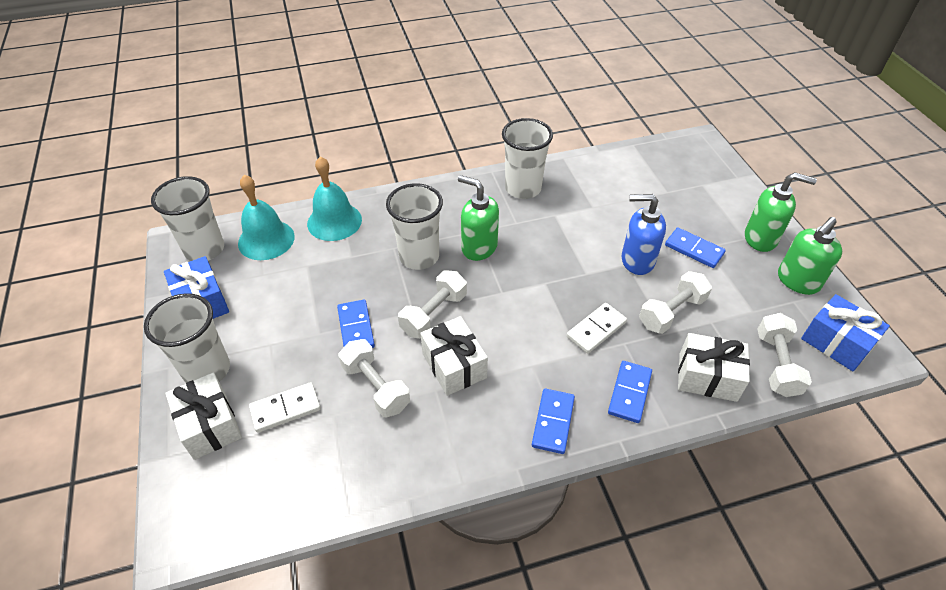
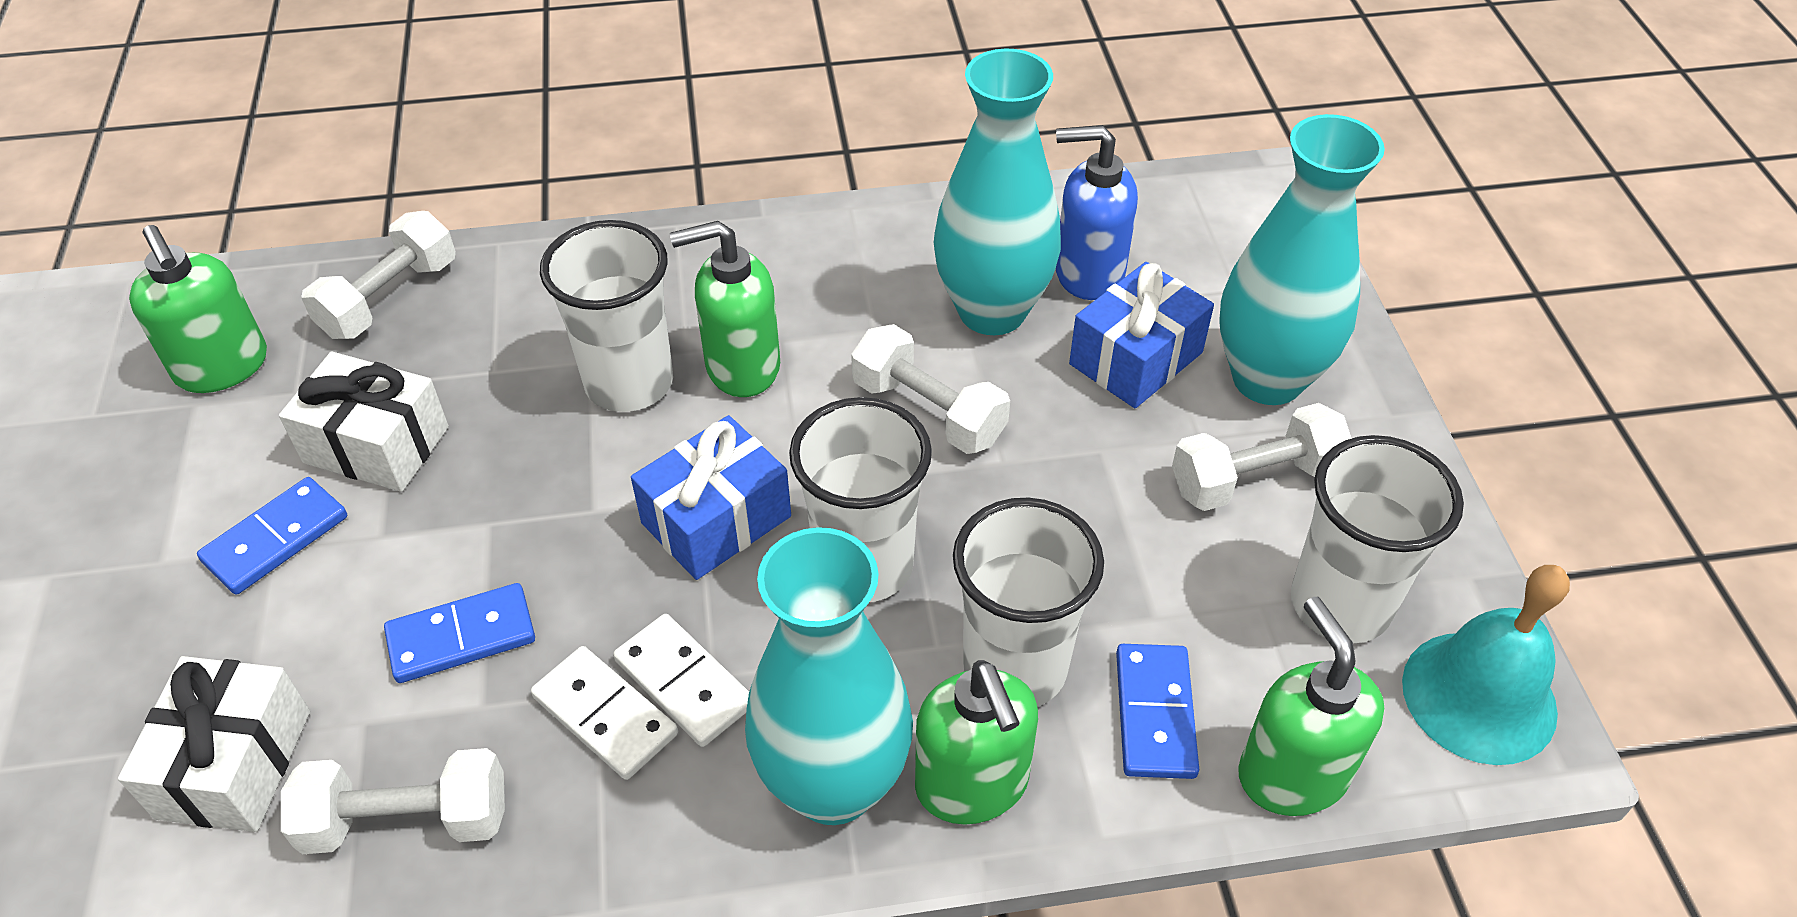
blue domino: 4 -> 3
green soap dispenser: 3 -> 4
turquoise bell: 2 -> 1
turquoise vase: 0 -> 3
white gift: 3 -> 2

